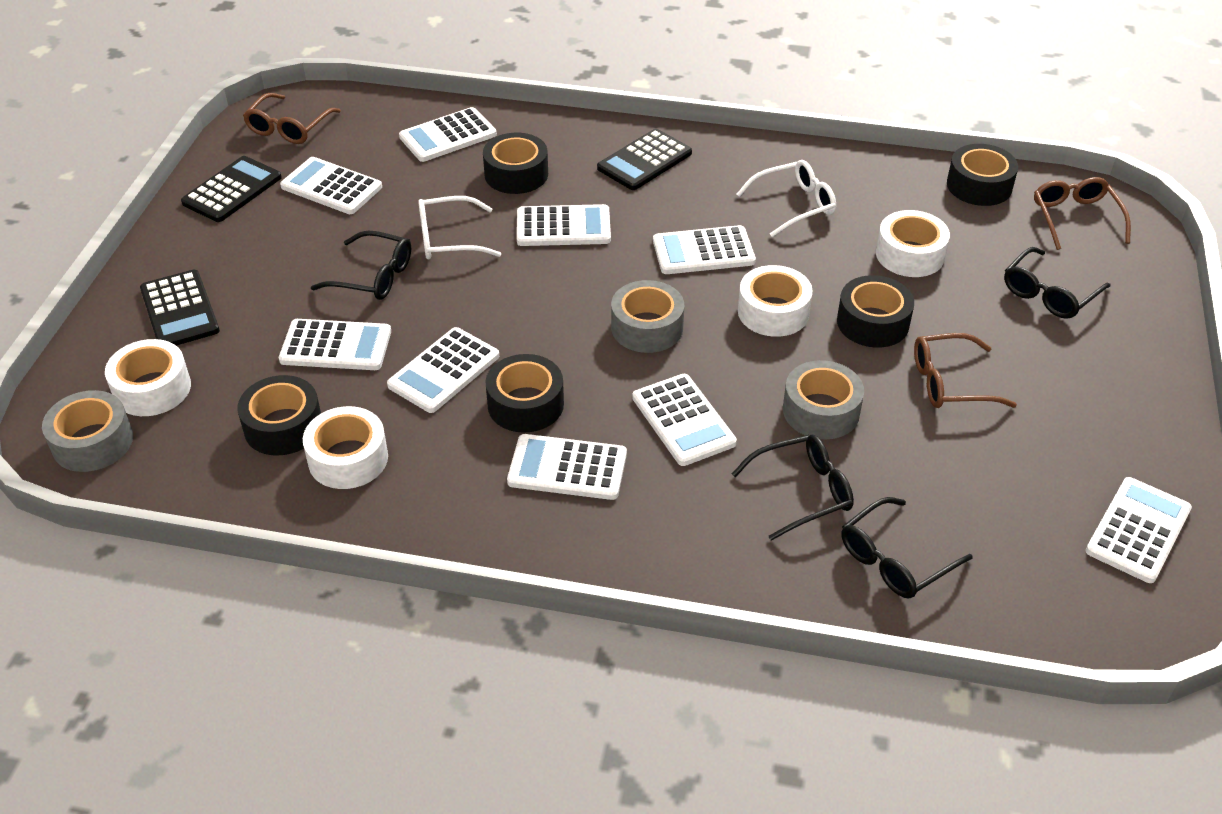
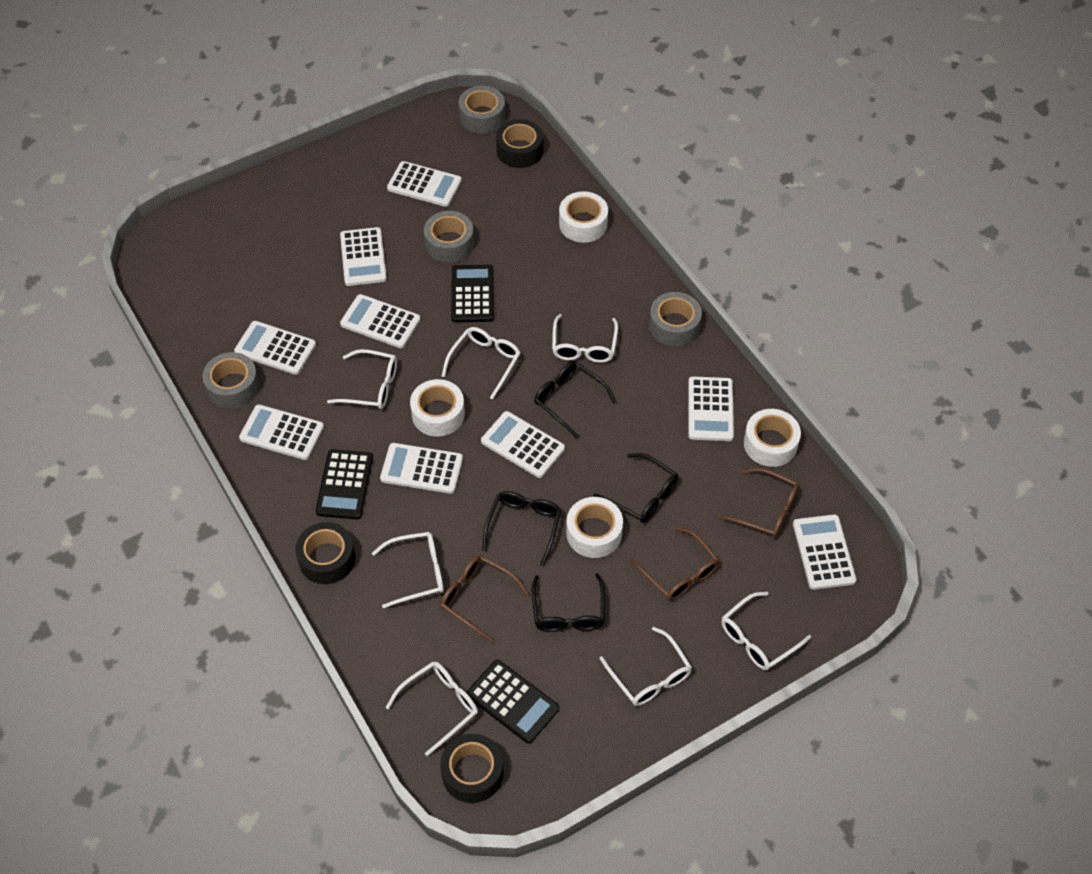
black tape: 5 -> 3
grey tape: 3 -> 4
white glasses: 2 -> 7

